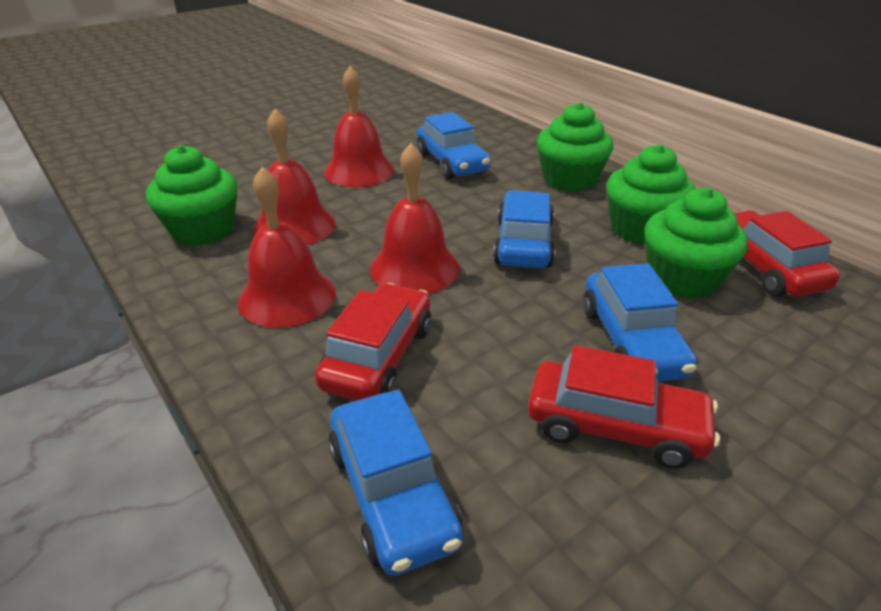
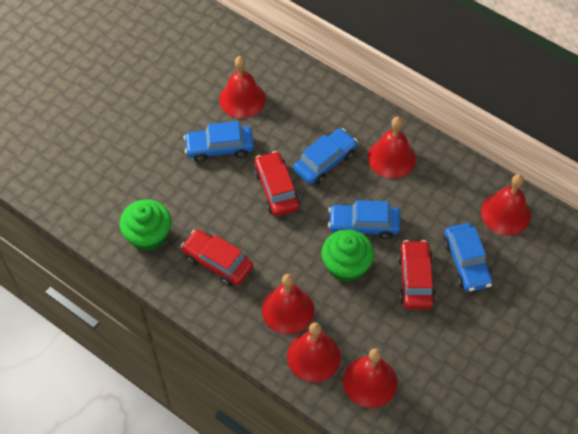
green cupcake: 4 -> 2
red bell: 4 -> 6

